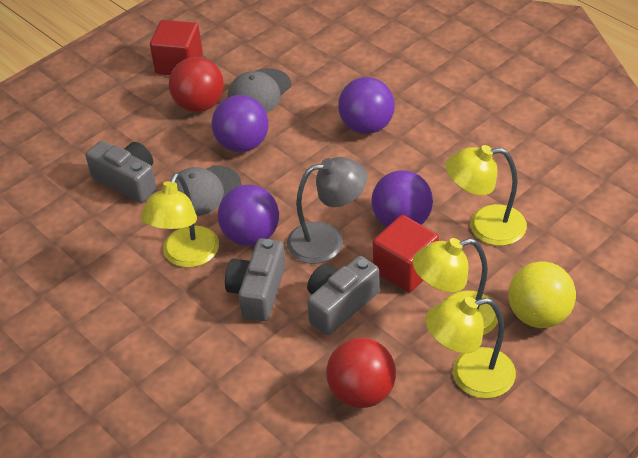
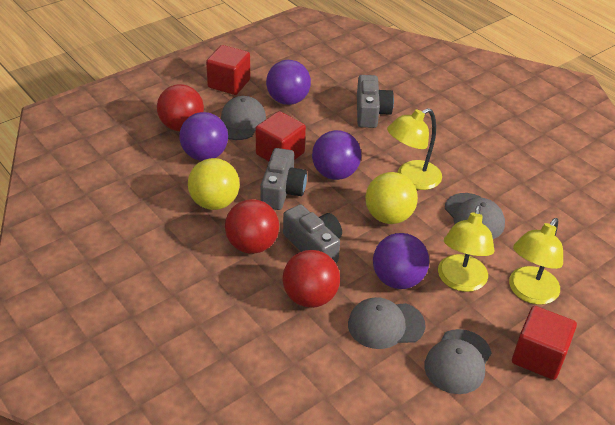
grey cap: 2 -> 4
grey lamp: 1 -> 0
red ball: 2 -> 3
red cube: 2 -> 3
yellow ball: 1 -> 2
yellow lamp: 4 -> 3

